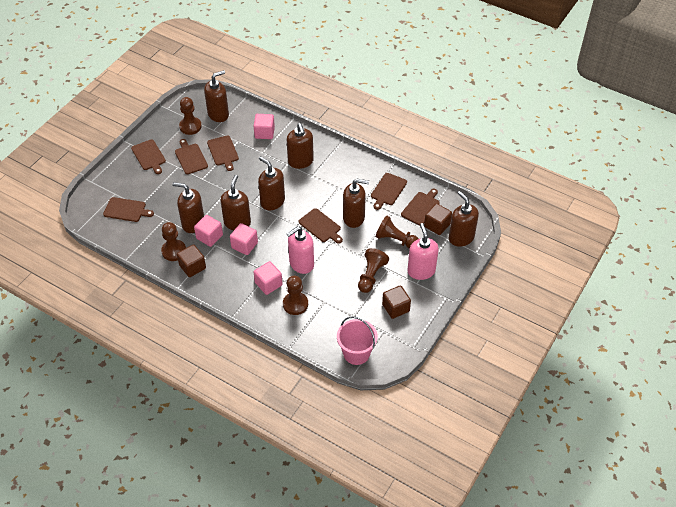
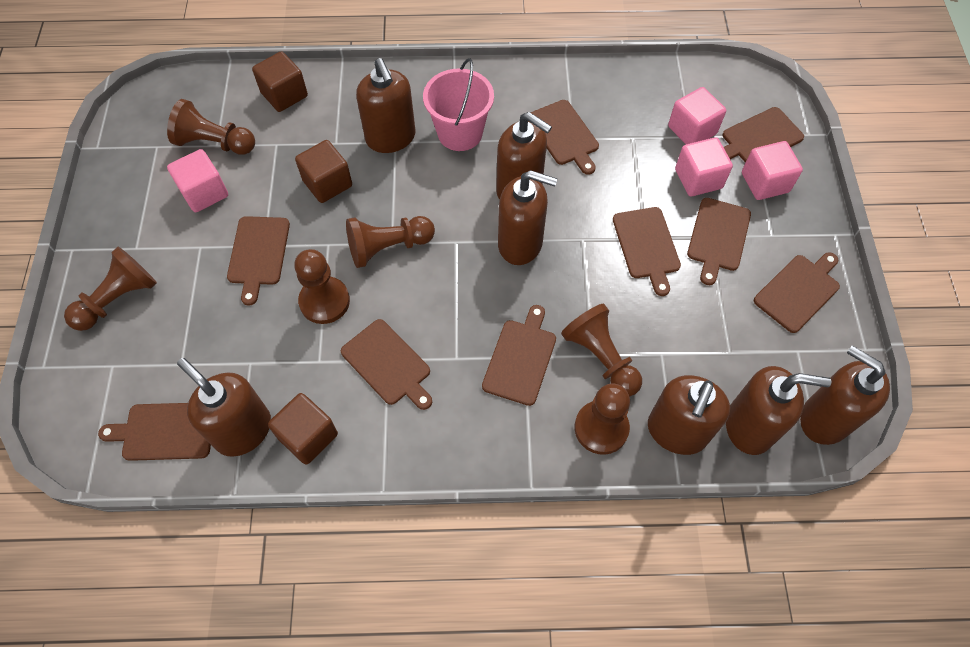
brown cutting board: 7 -> 9
brown pawn: 5 -> 6
pink soap dispenser: 2 -> 0

